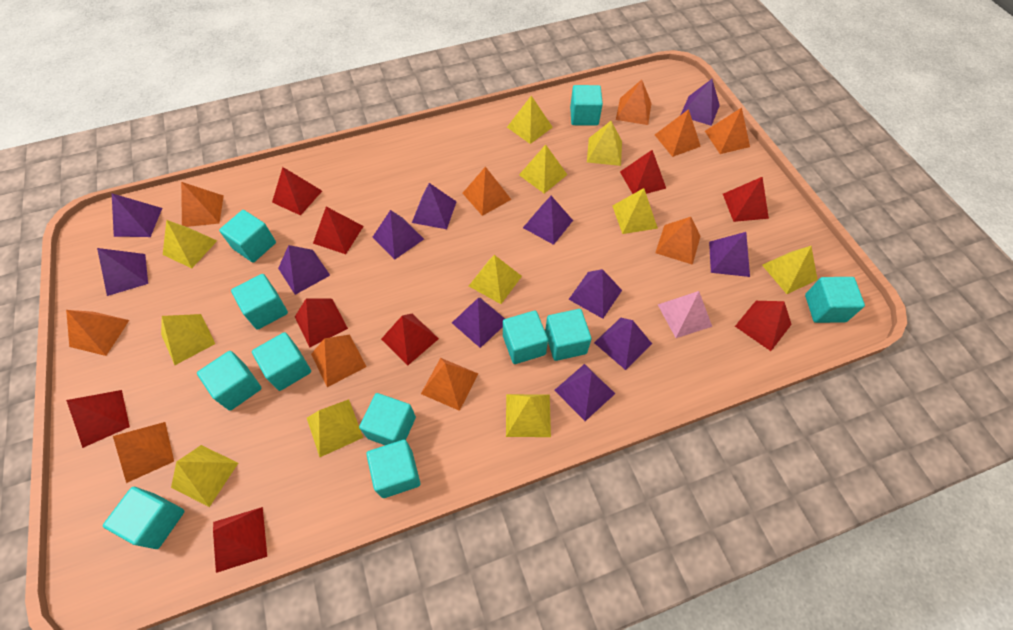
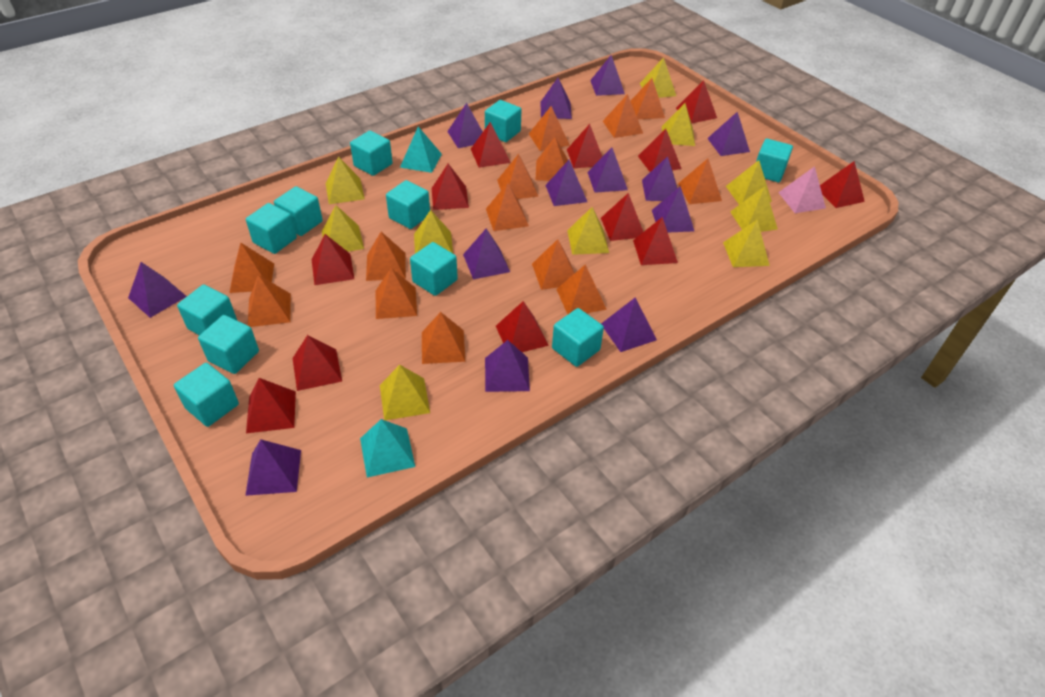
orange pyramid: 10 -> 14
purple pyramid: 12 -> 13
red pyramid: 9 -> 12
turquoise pyramid: 0 -> 2
yellow pyramid: 11 -> 10

